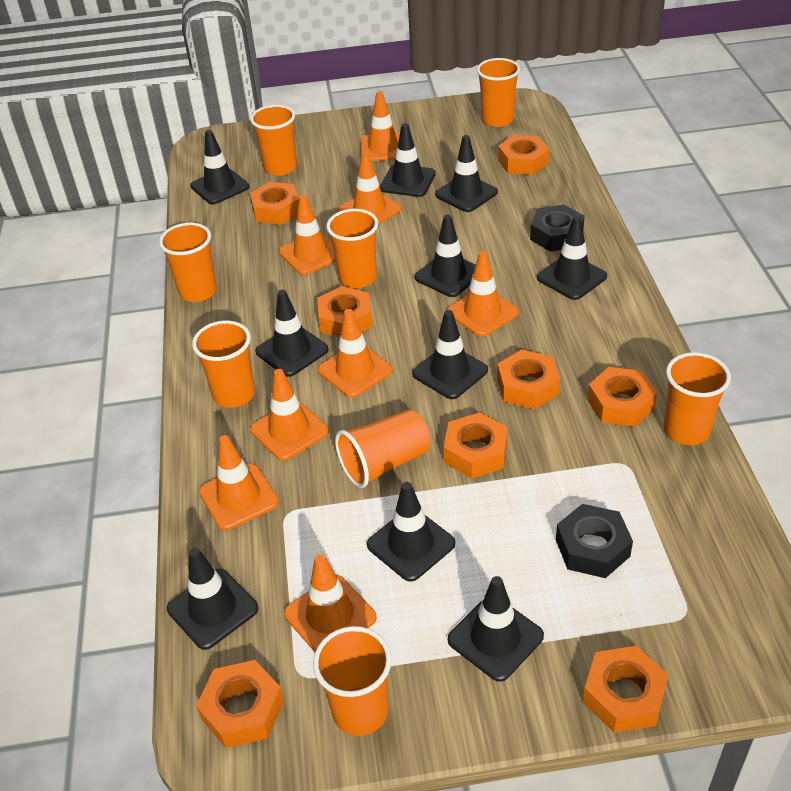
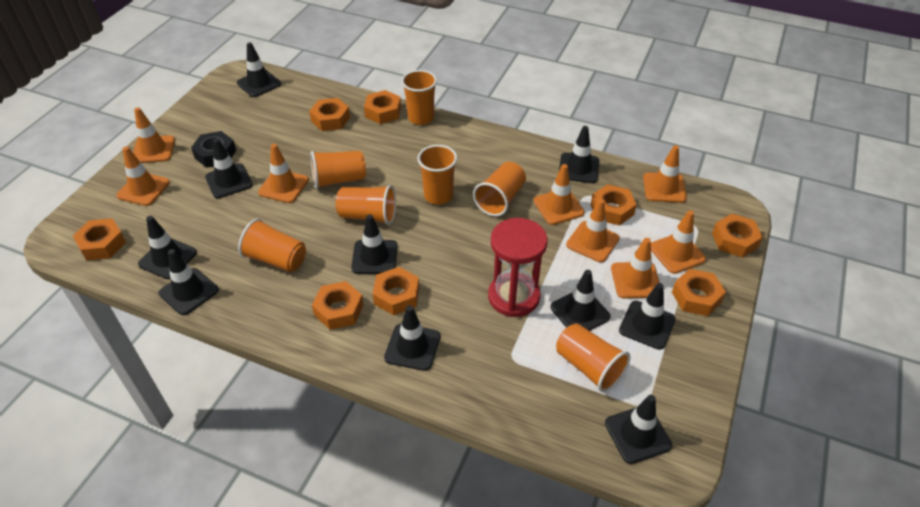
black nut: 2 -> 1
orange cup: 8 -> 7
red hourglass: 0 -> 1

